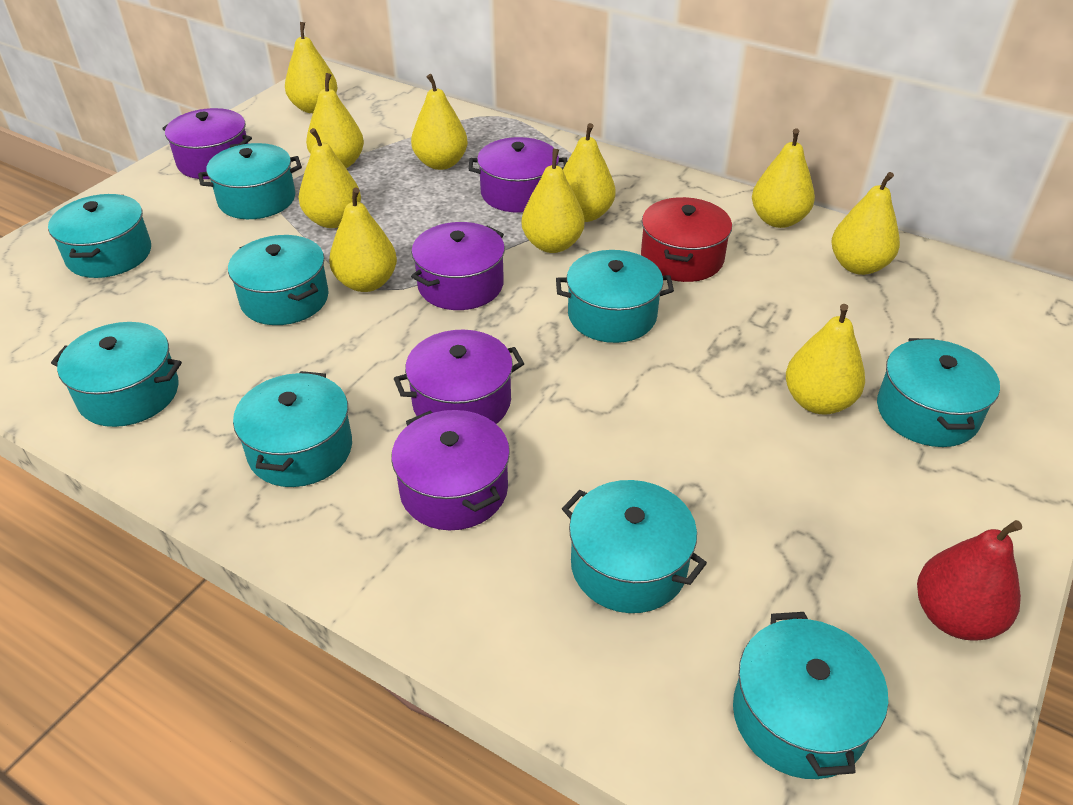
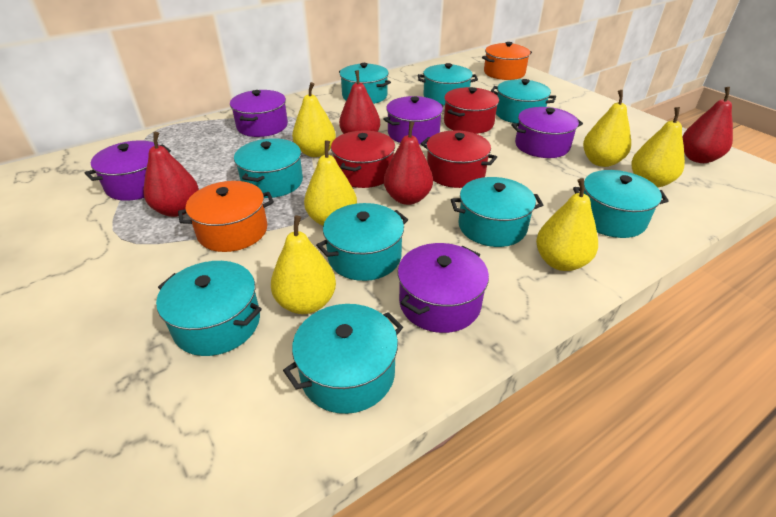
orange pot: 0 -> 2
red pear: 1 -> 4
red pot: 1 -> 3
yellow pear: 10 -> 6

